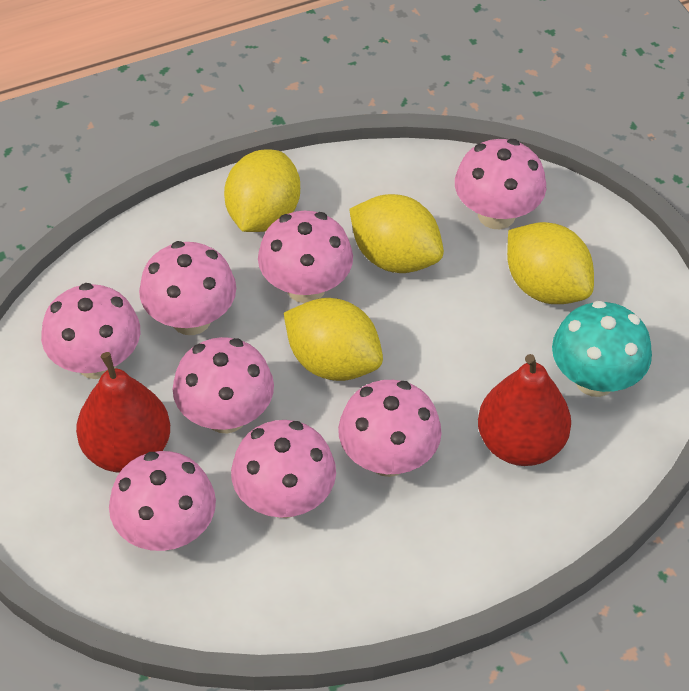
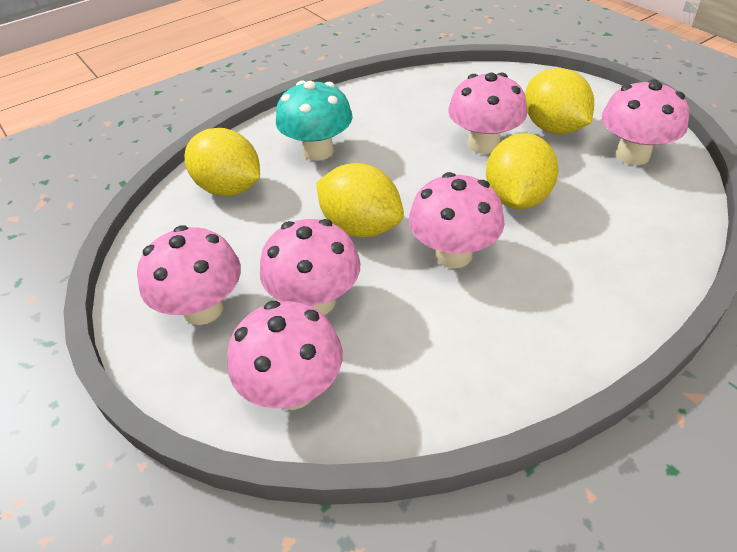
pink mushroom: 8 -> 6
red pear: 2 -> 0

